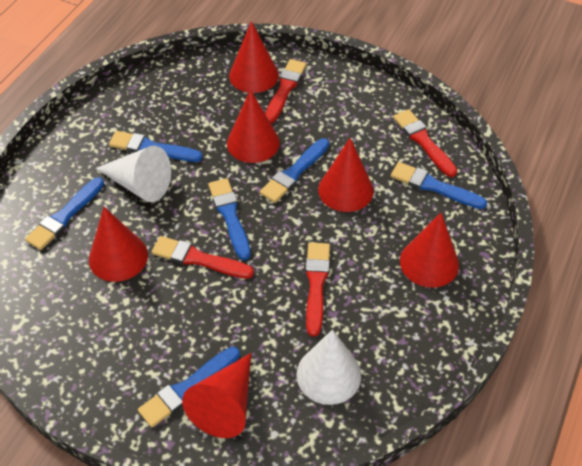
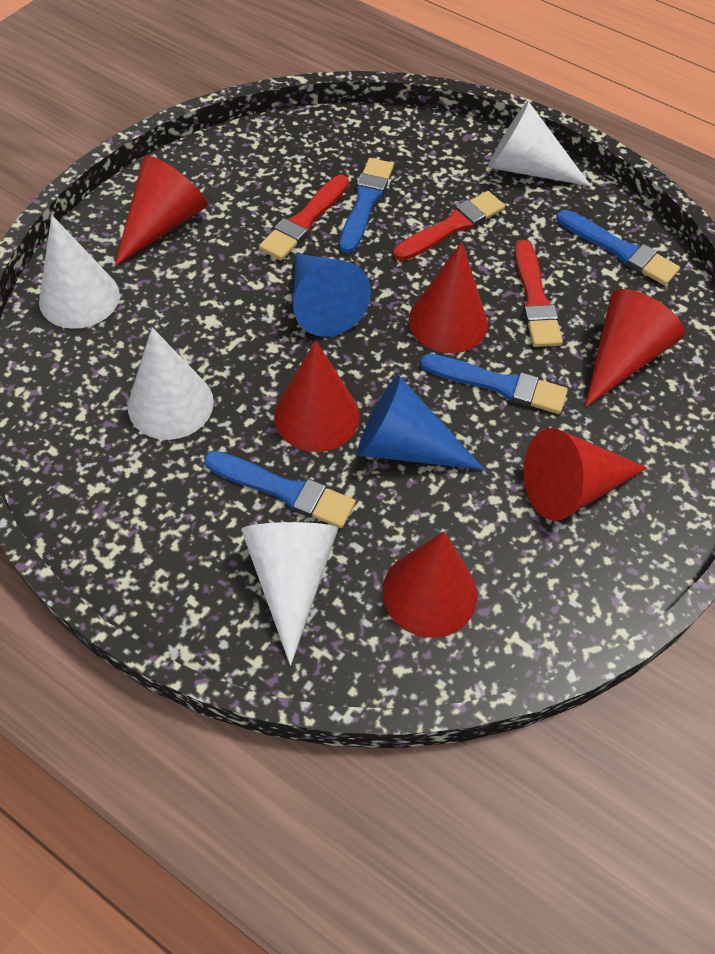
blue brush: 6 -> 4
blue cone: 0 -> 2
red brush: 4 -> 3
white cone: 2 -> 4

